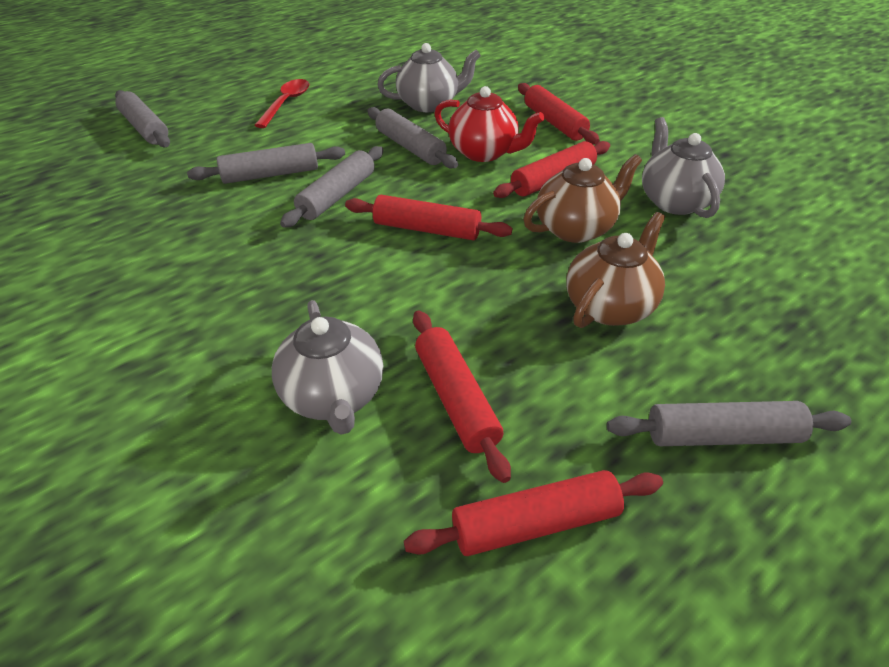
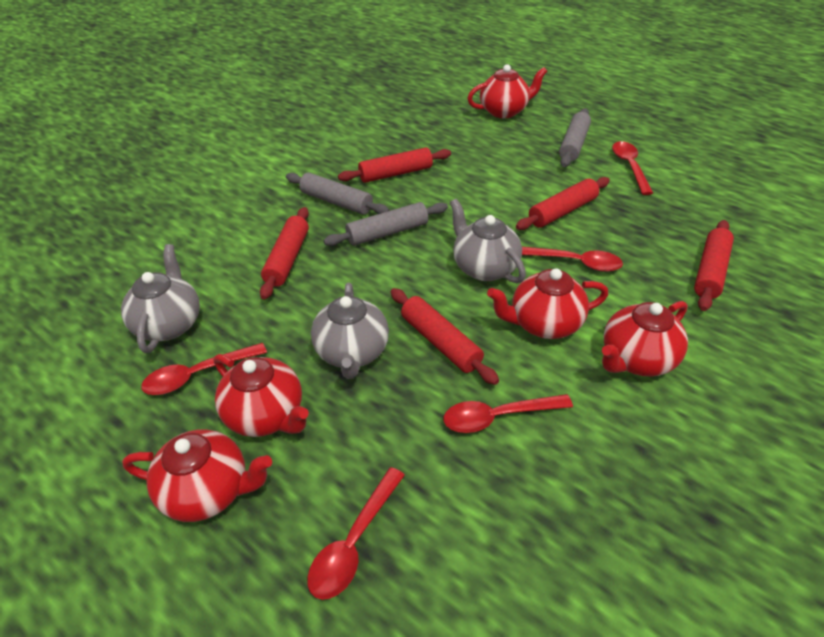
brown teapot: 2 -> 0
grey rolling pin: 5 -> 3
red spoon: 1 -> 5
red teapot: 1 -> 5

